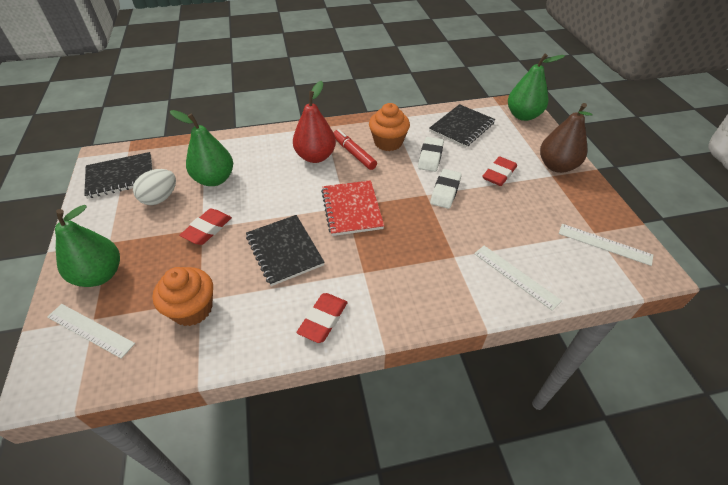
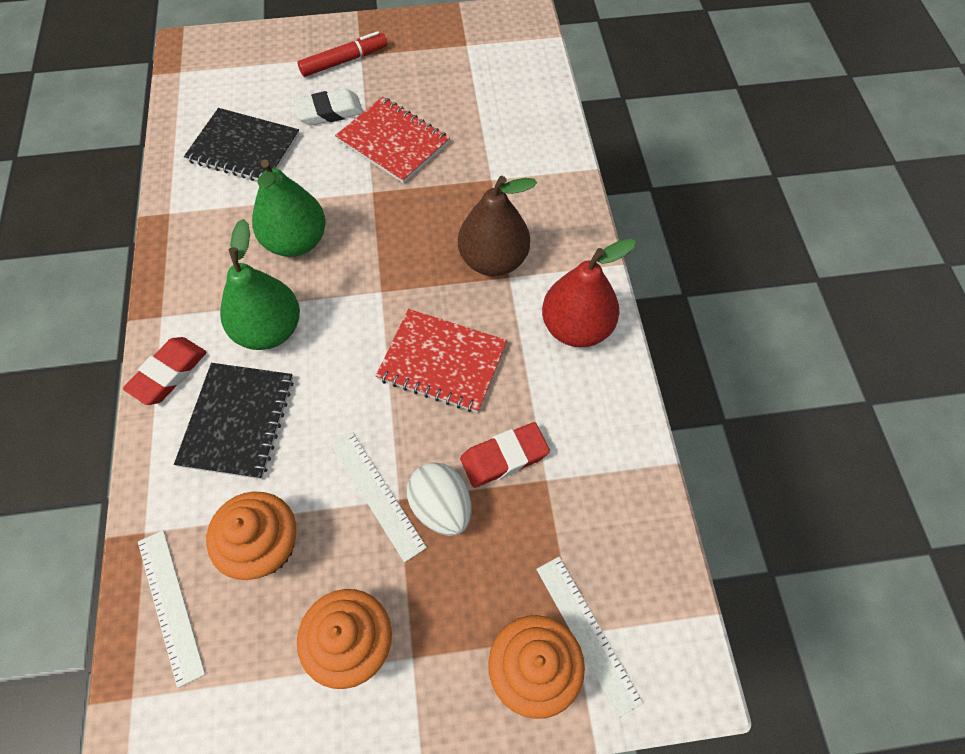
black notebook: 3 -> 2
green pear: 3 -> 2
orange cupcake: 2 -> 3
red eraser: 3 -> 2
red notebook: 1 -> 2
white eraser: 2 -> 1

